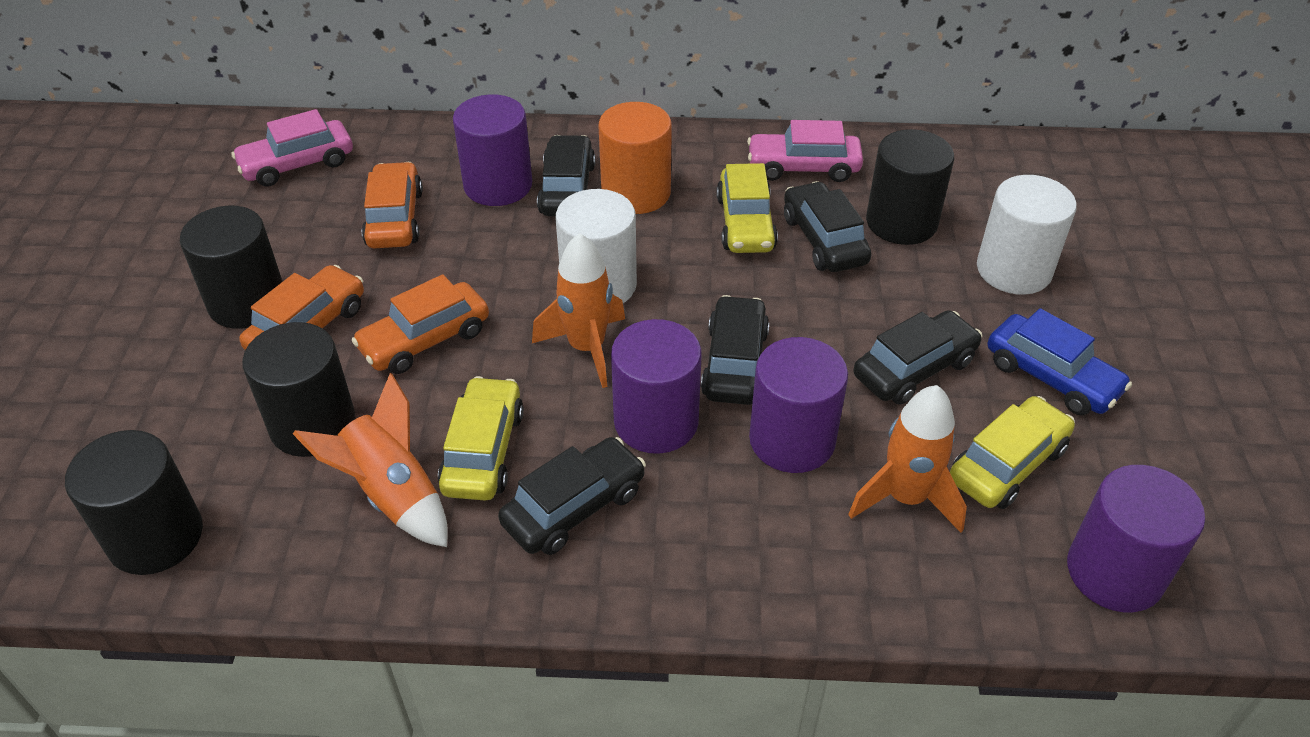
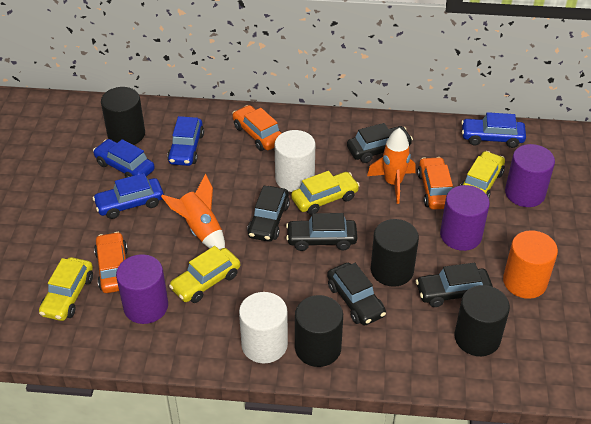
blue car: 1 -> 4
orange rocket: 3 -> 2
pink car: 2 -> 0
purple cylinder: 4 -> 3
yellow car: 3 -> 4

